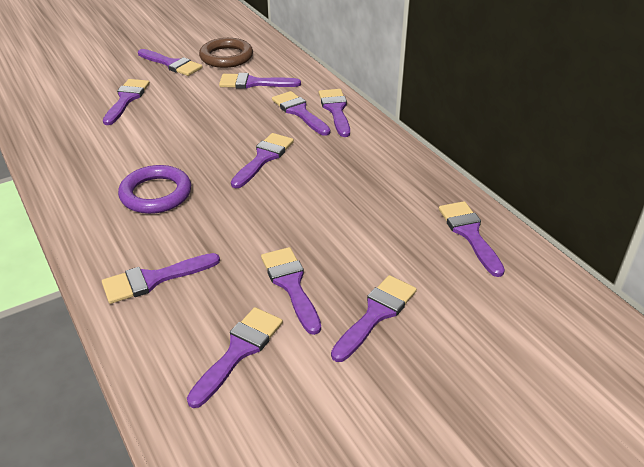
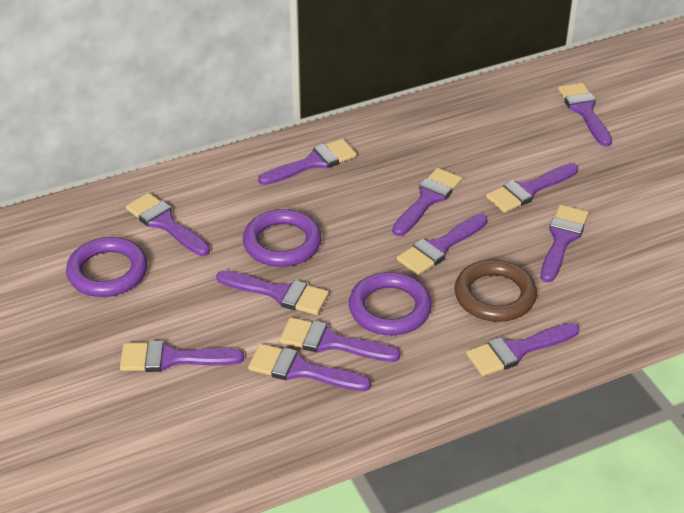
purple brush: 11 -> 12
purple ring: 1 -> 3

